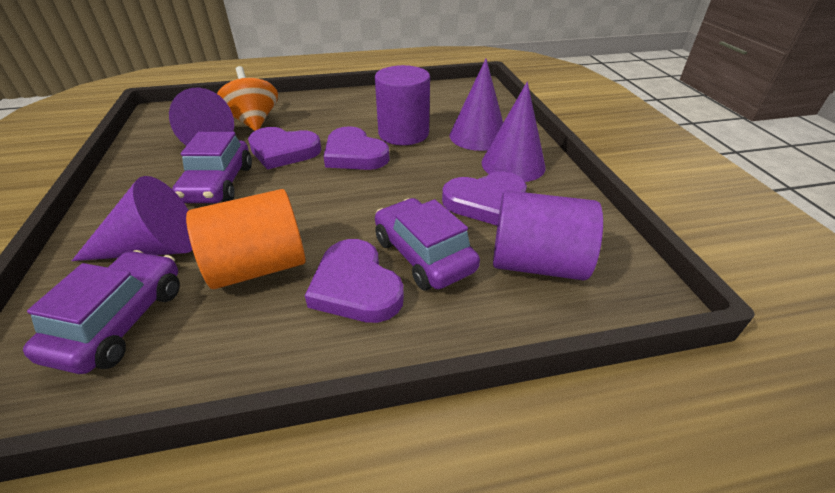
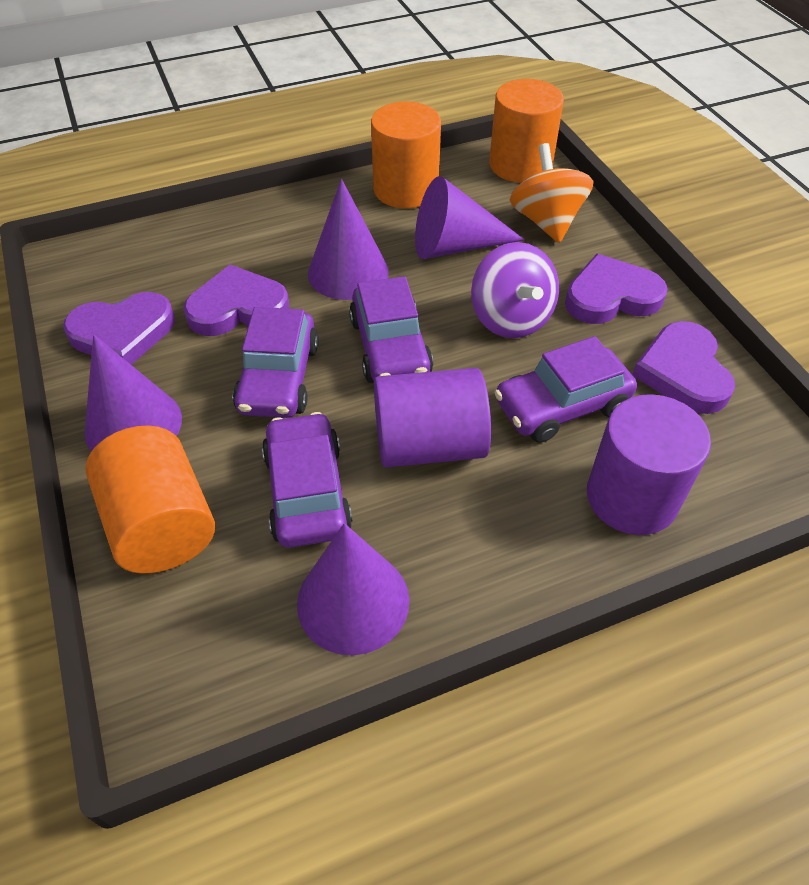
orange cylinder: 1 -> 3
purple car: 3 -> 4
purple spinning top: 0 -> 1

